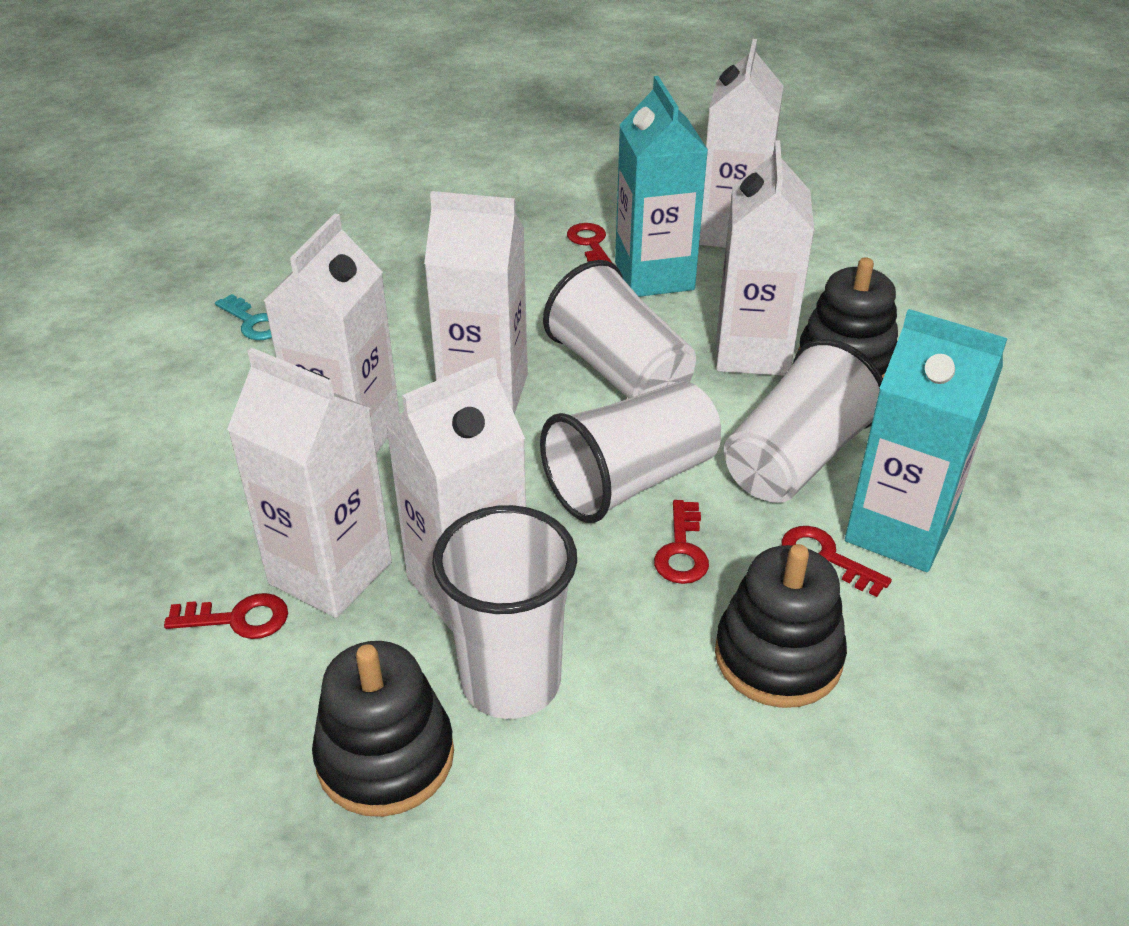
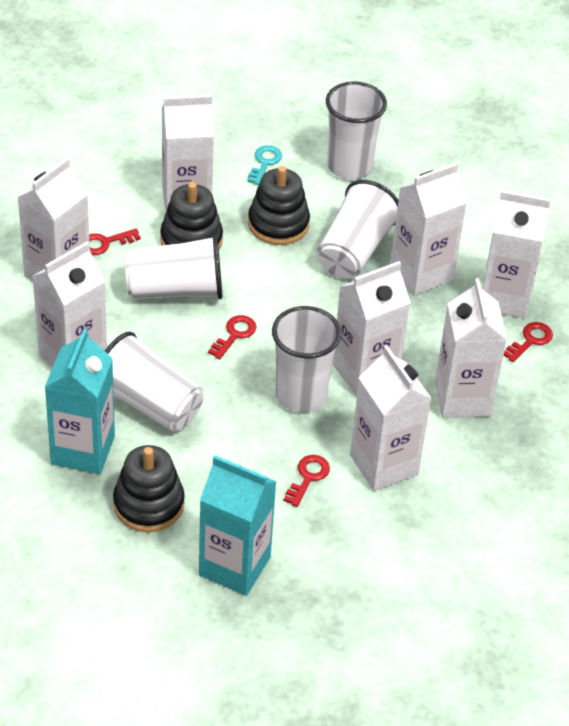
white carton: 6 -> 8
white cup: 4 -> 5

